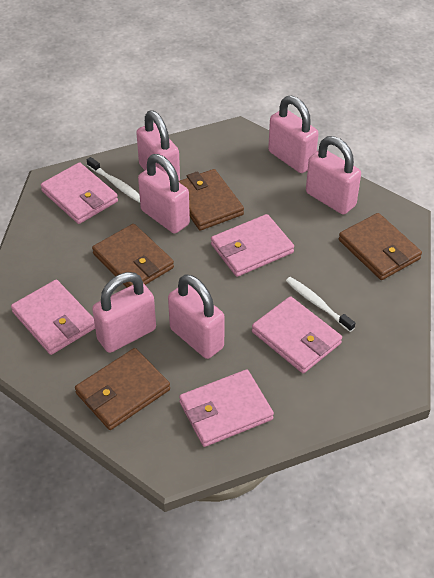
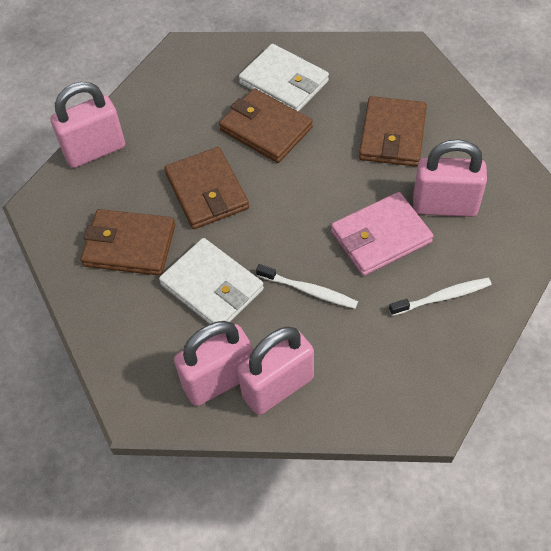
pink padlock: 6 -> 4
pink wallet: 5 -> 1
white wallet: 0 -> 2

